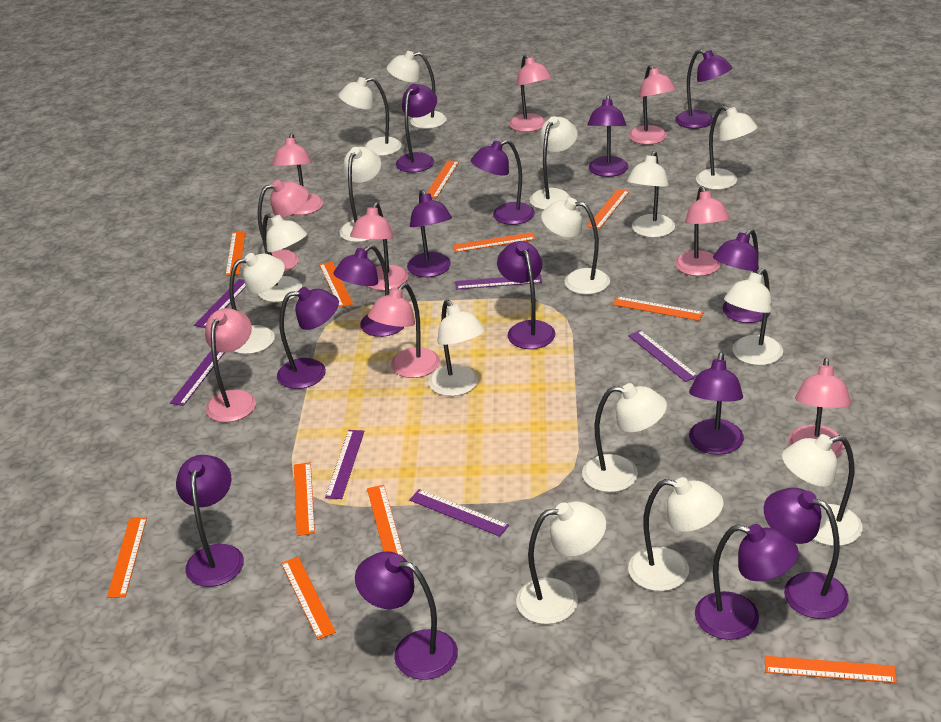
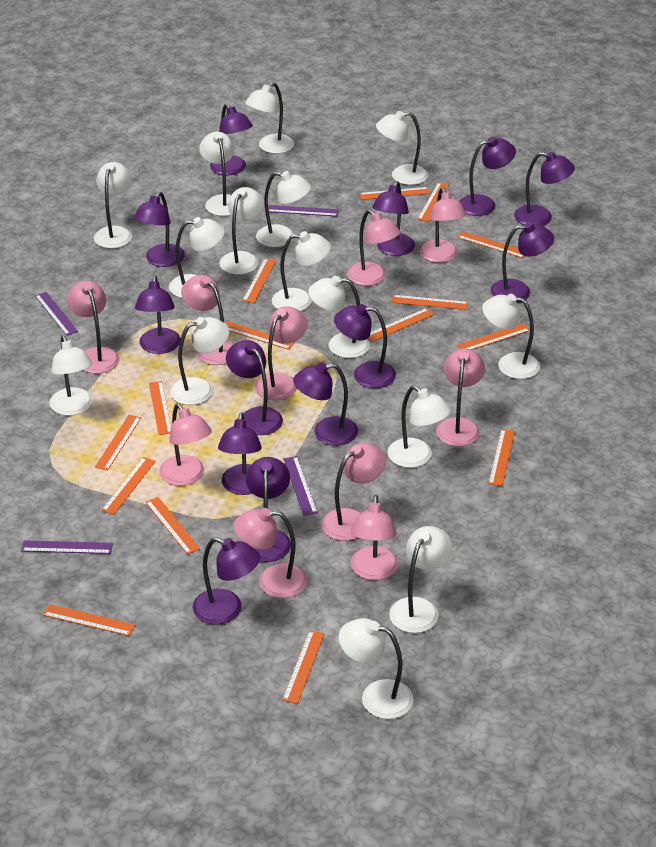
orange ruler: 11 -> 15
pink lamp: 9 -> 10
purple lamp: 14 -> 13
purple ruler: 6 -> 4

